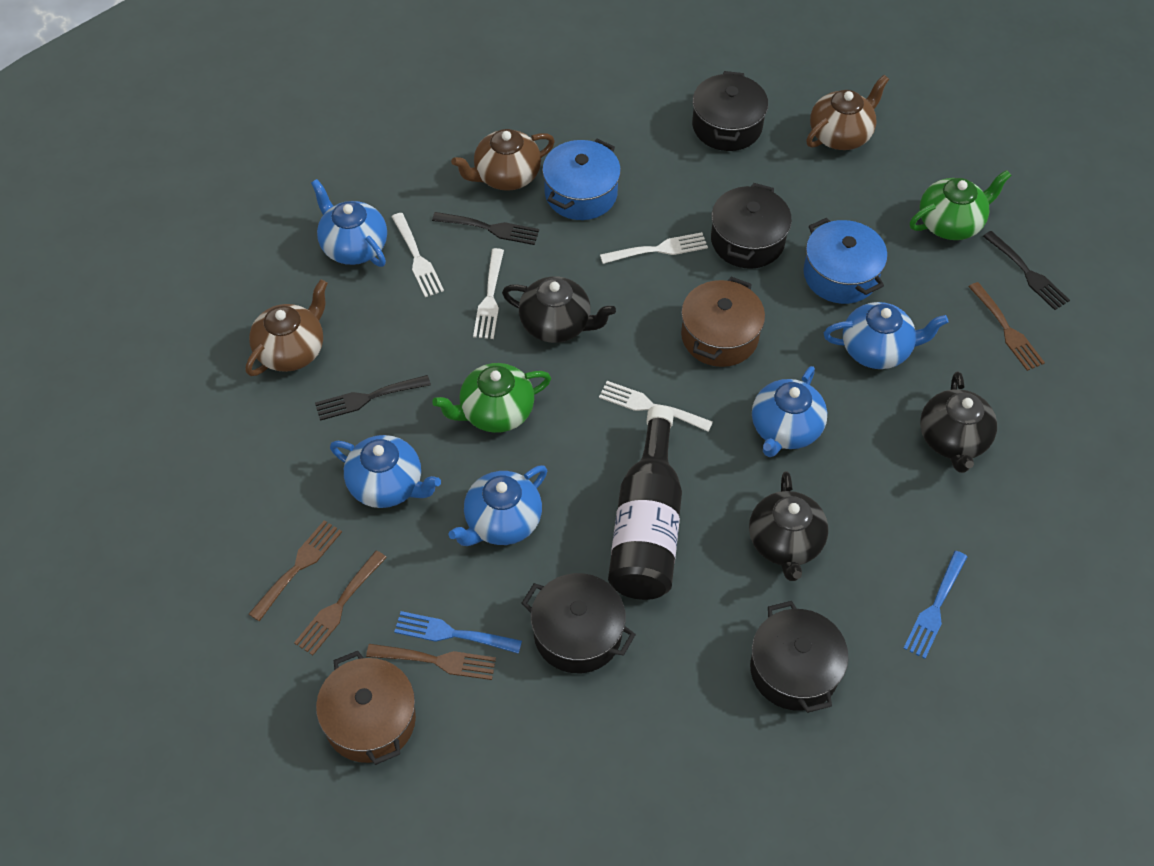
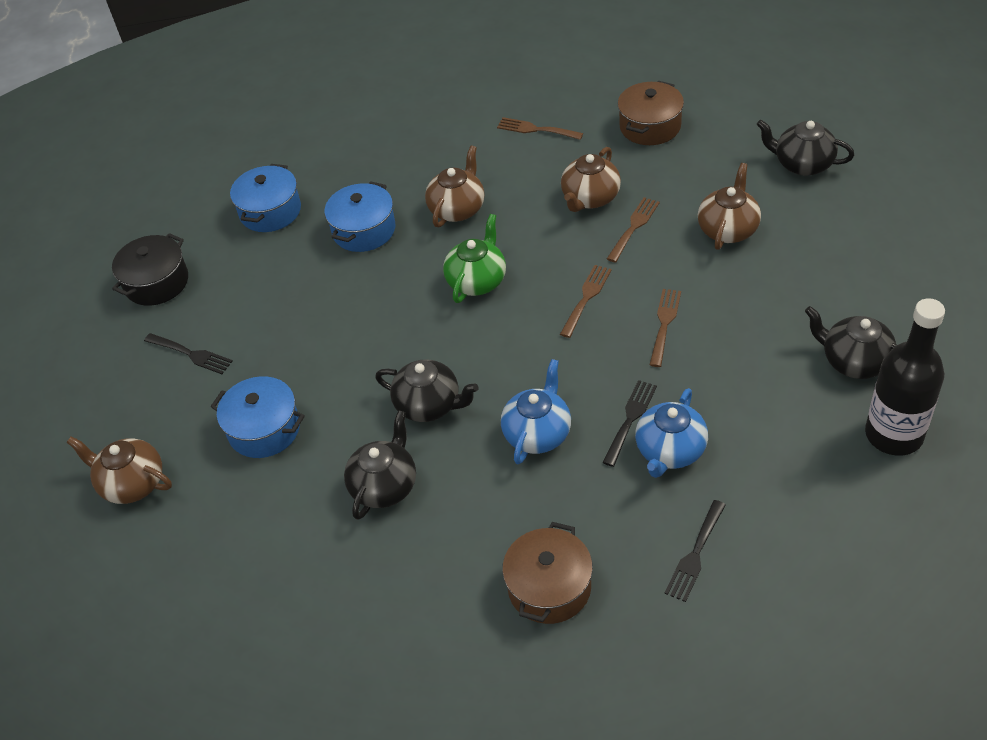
black pot: 4 -> 1
black teapot: 3 -> 4
blue fork: 2 -> 0
blue pot: 2 -> 3
blue teapot: 5 -> 2
brown teapot: 3 -> 4
green teapot: 2 -> 1
white fork: 4 -> 0

